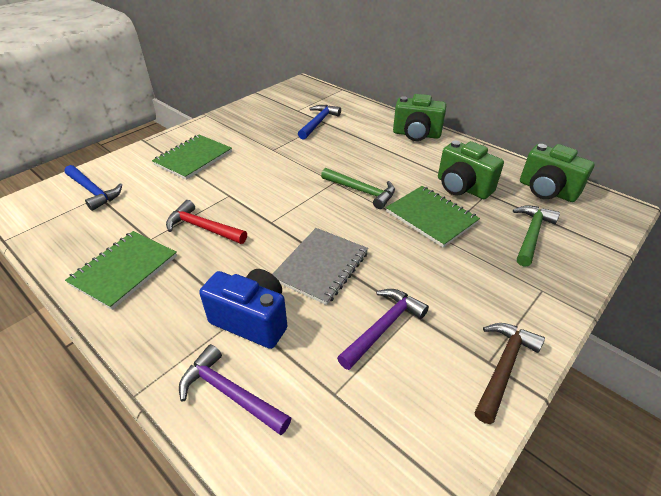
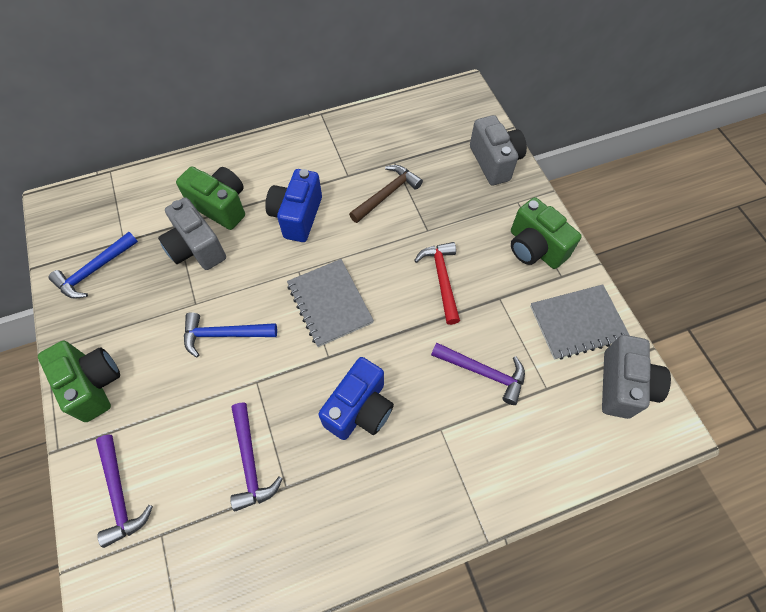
blue camera: 1 -> 2
green hammer: 2 -> 0
green notebook: 3 -> 0
grey camera: 0 -> 3
grey notebook: 1 -> 2
purple hammer: 2 -> 3

